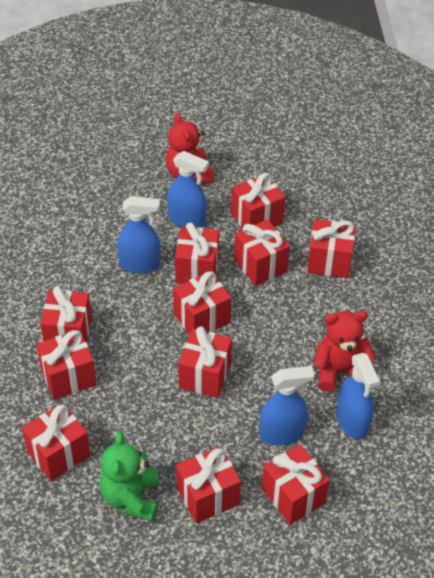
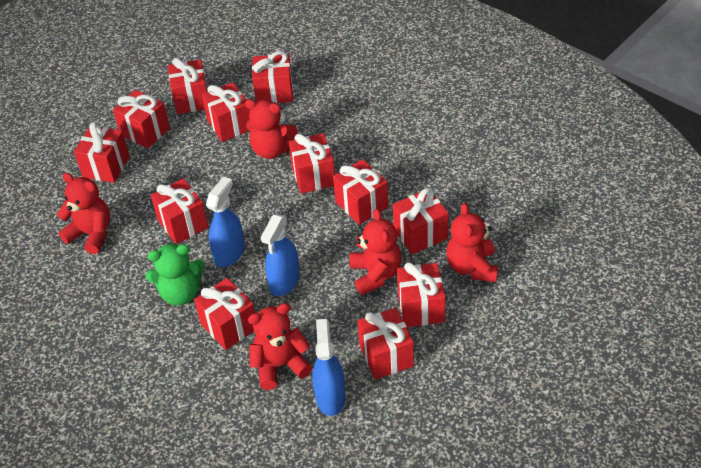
blue spray bottle: 4 -> 3
red gift: 11 -> 12
red teddy bear: 2 -> 5

